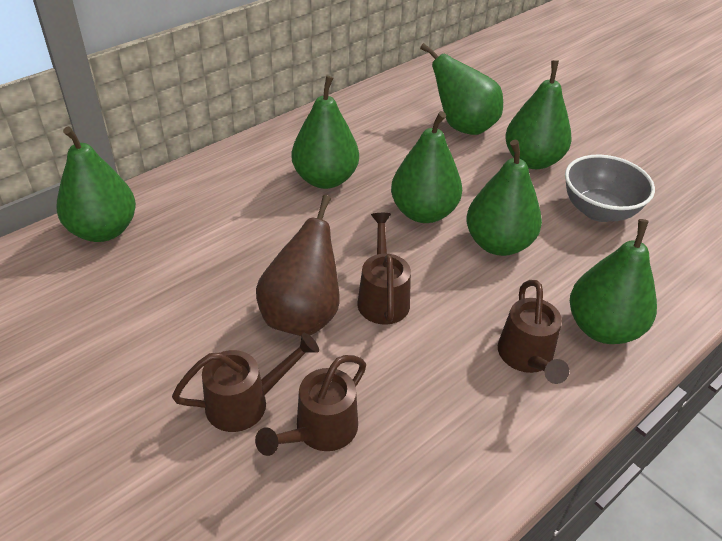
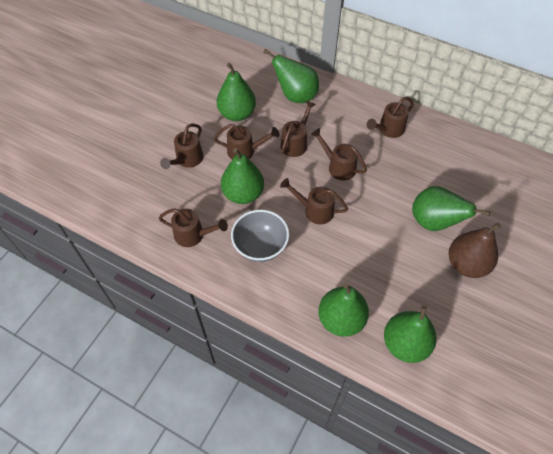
brown watering can: 4 -> 7
green pear: 7 -> 6

